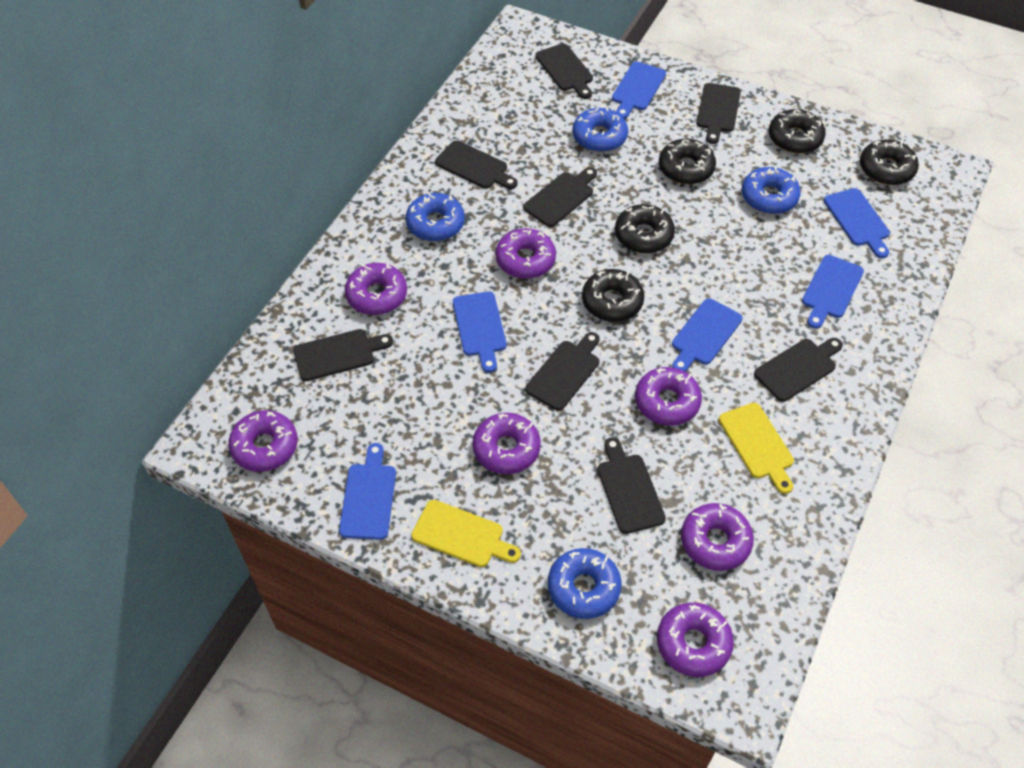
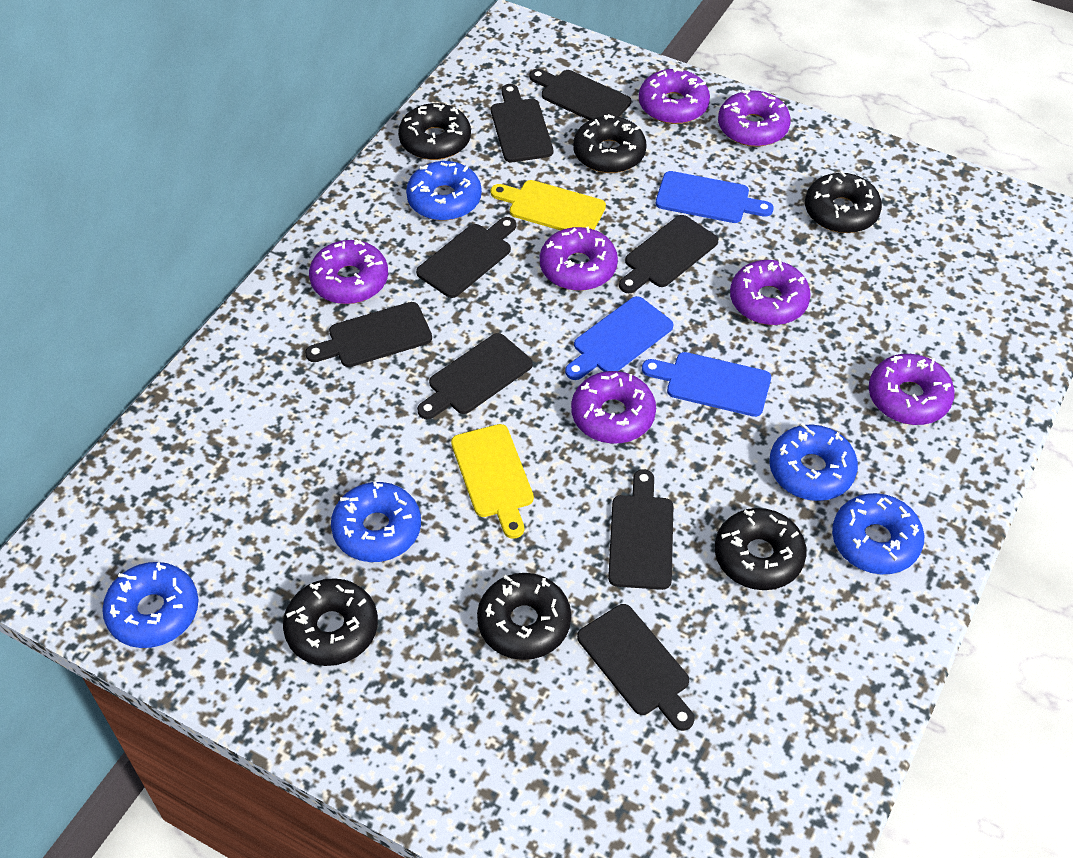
black donut: 5 -> 6
blue cutting board: 6 -> 3
blue donut: 4 -> 5

